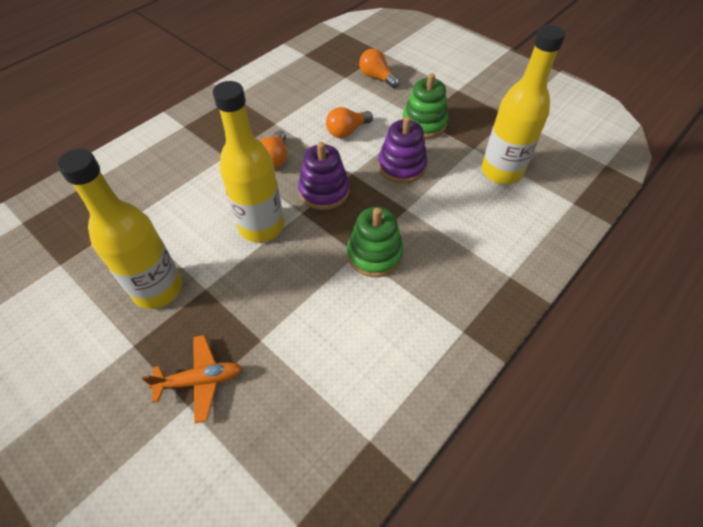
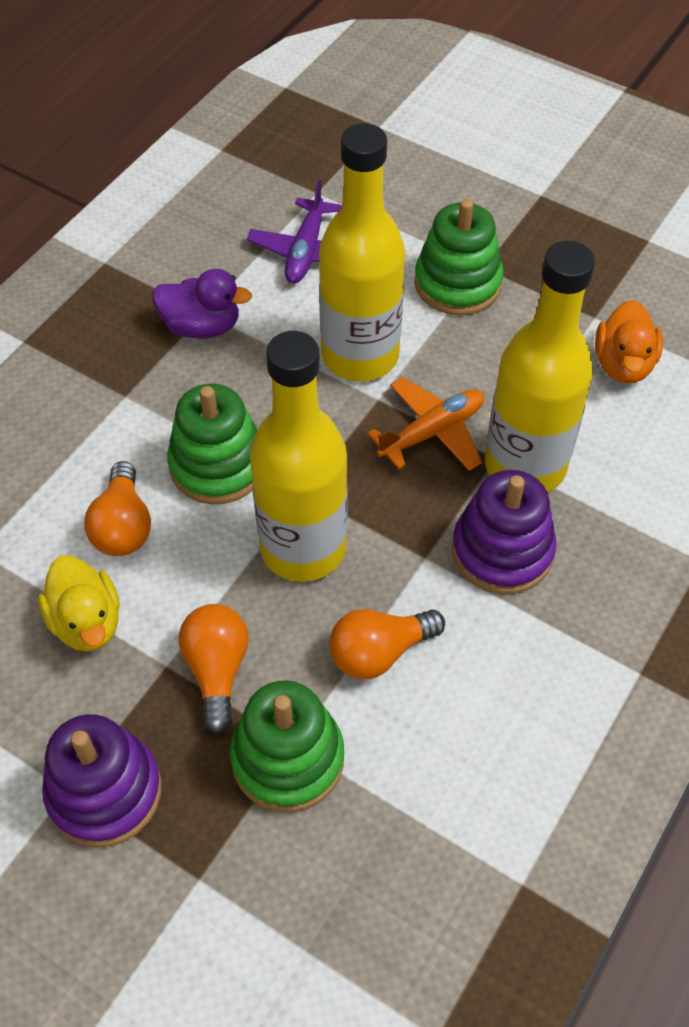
green stacking toy: 2 -> 3
orange duck: 0 -> 1
purple duck: 0 -> 1
purple plane: 0 -> 1
yellow duck: 0 -> 1

